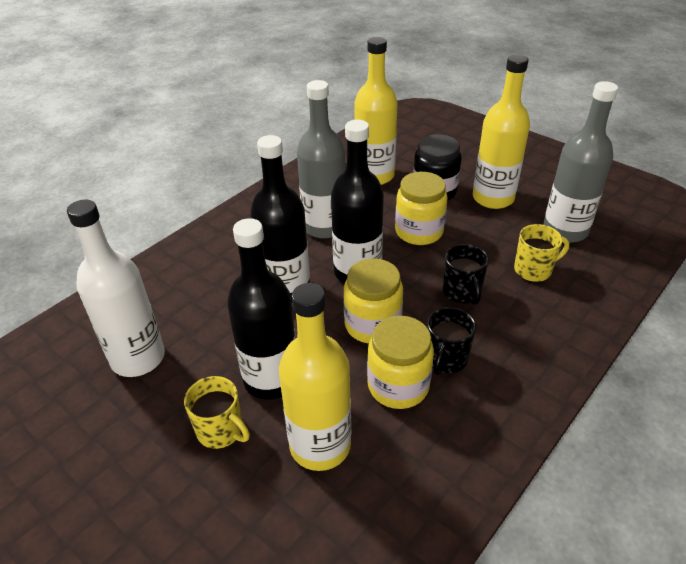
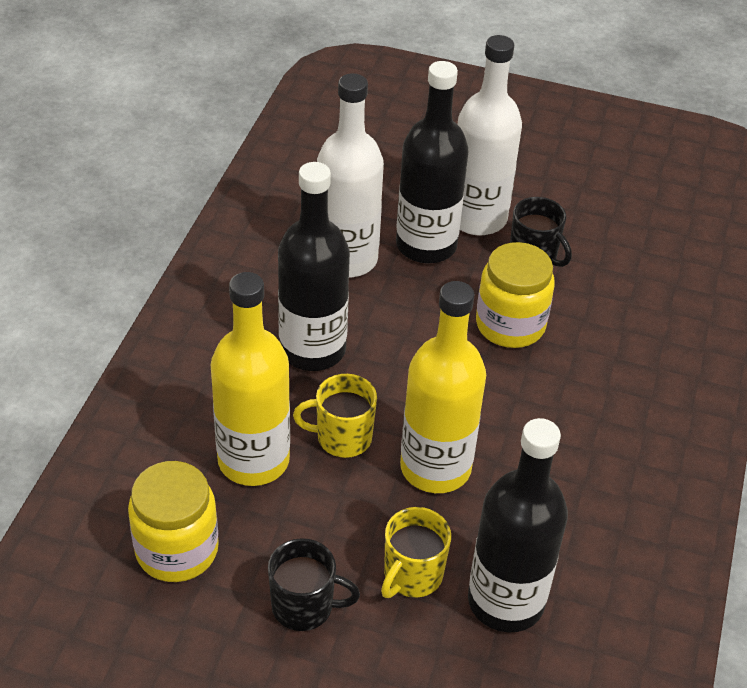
black jar: 1 -> 0
grey bottle: 2 -> 0
white bottle: 1 -> 2
yellow bottle: 3 -> 2
yellow jar: 3 -> 2

